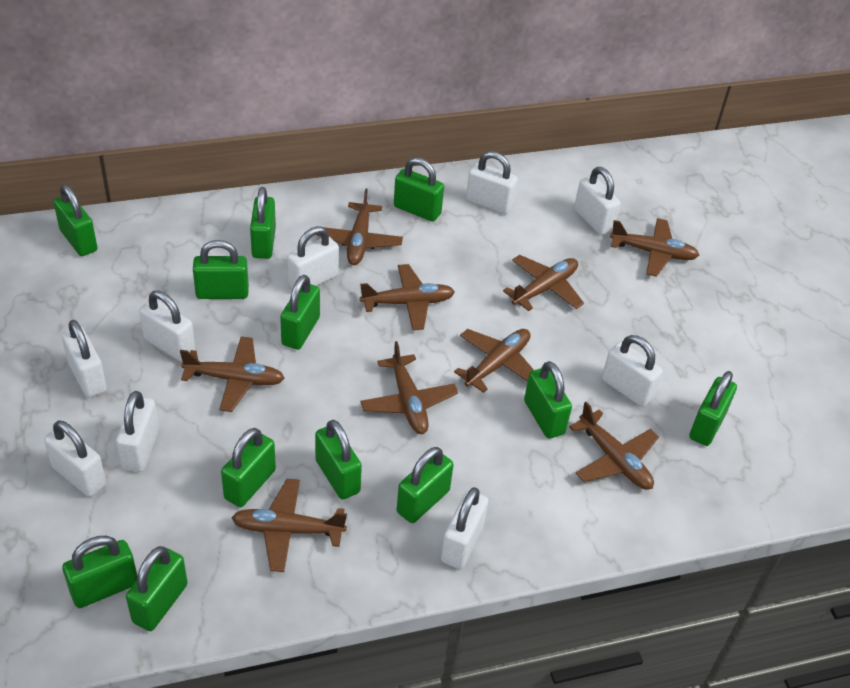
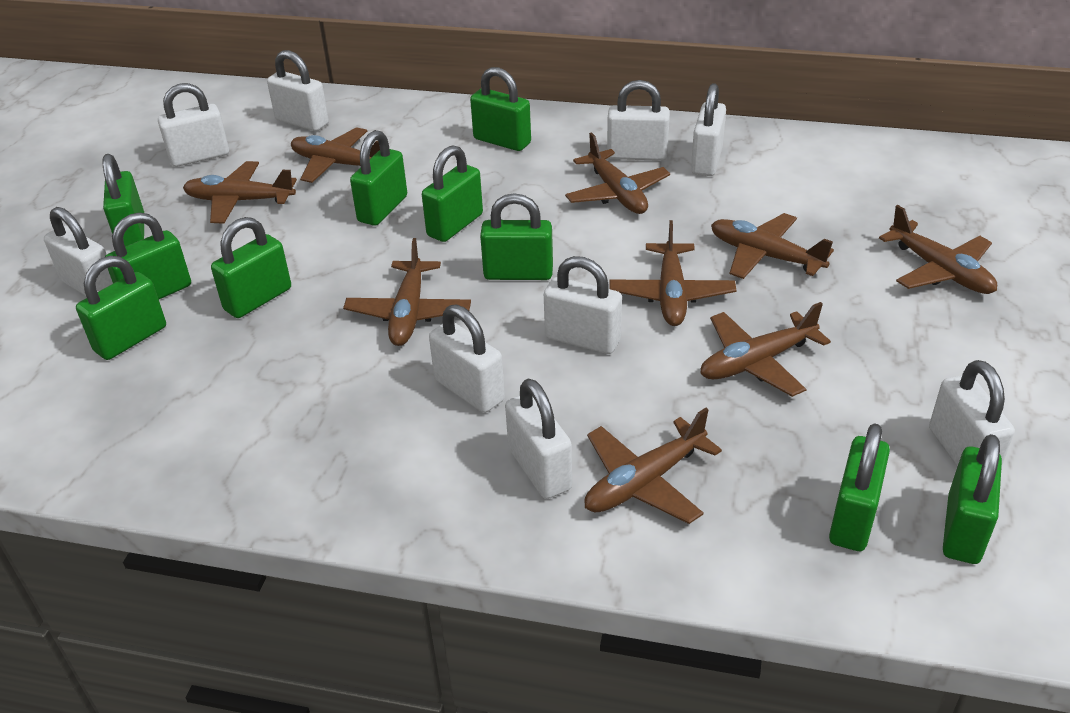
green padlock: 12 -> 10

